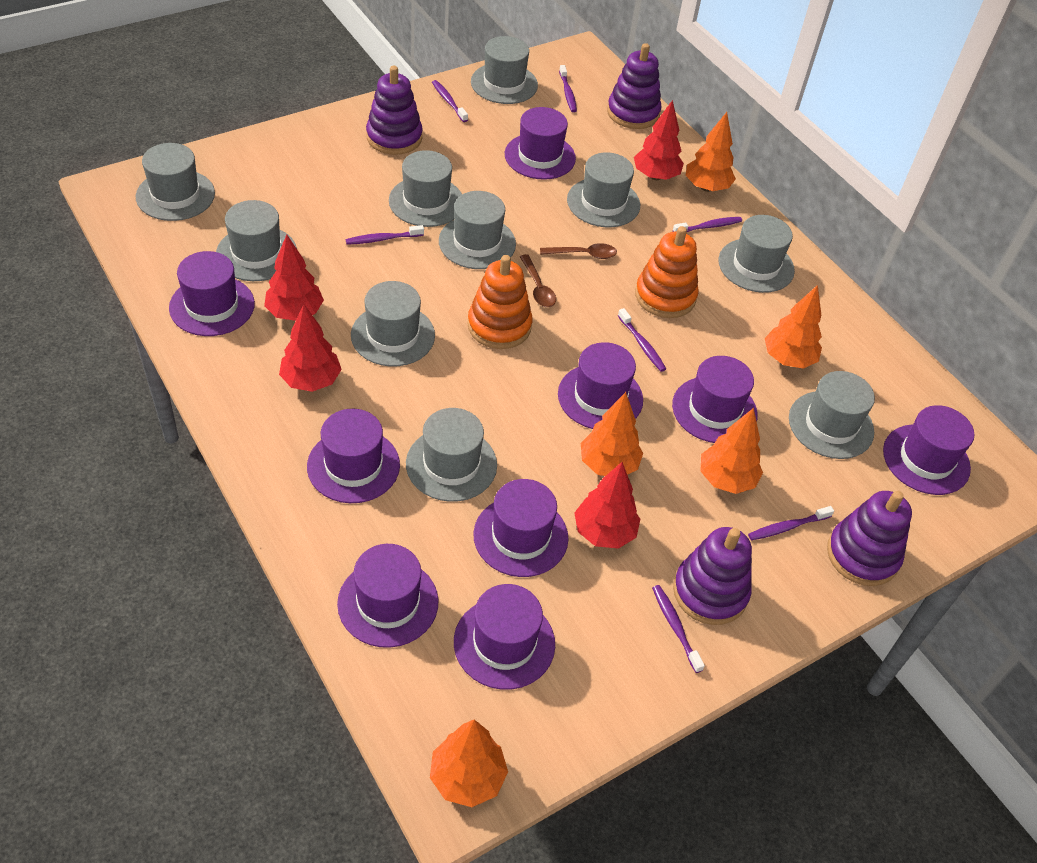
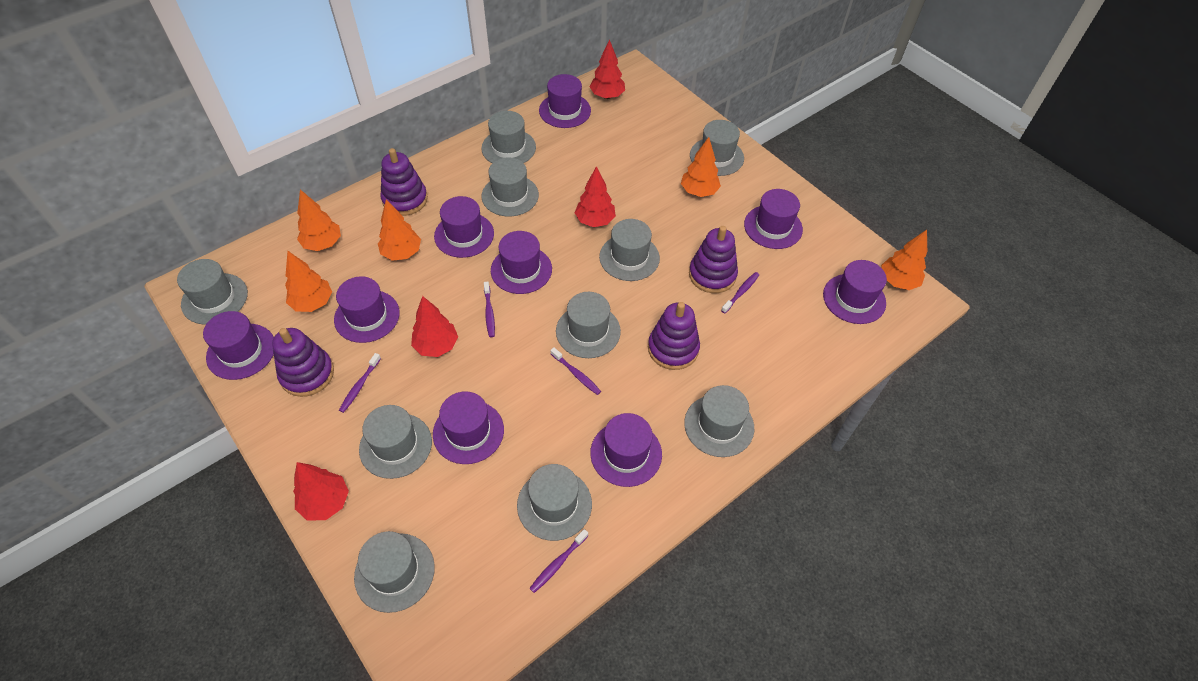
brown spoon: 2 -> 0
orange stacking toy: 2 -> 0
purple toothbrush: 7 -> 5

